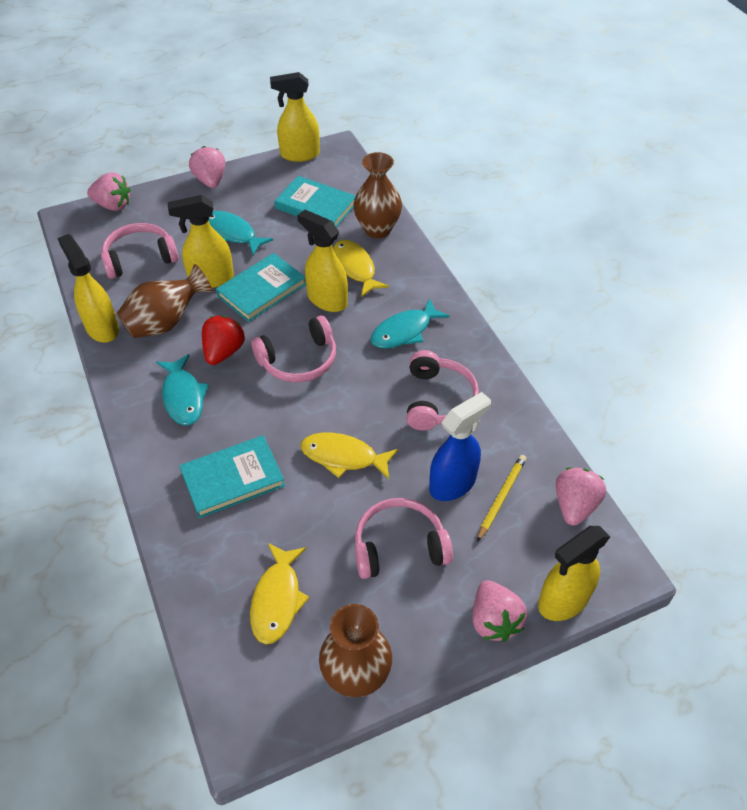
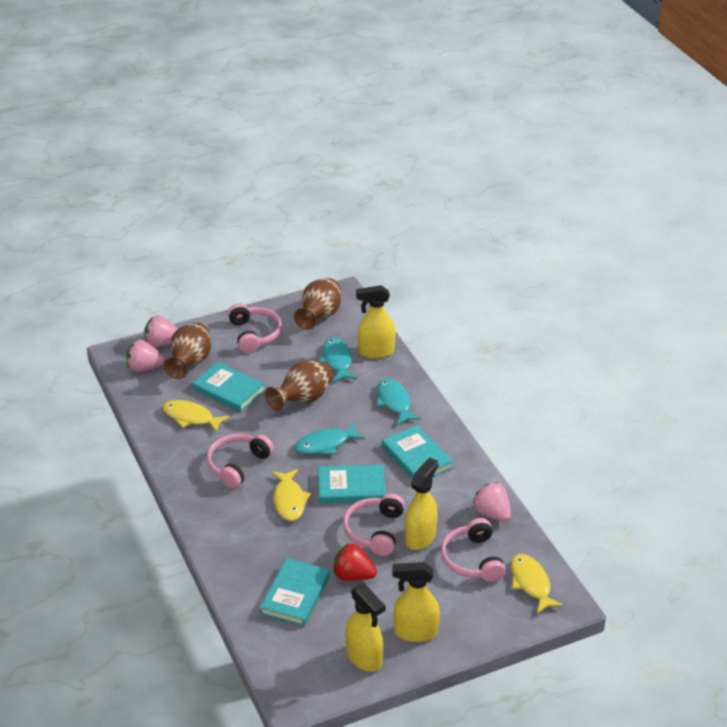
blue spray bottle: 1 -> 0
pink strawberry: 4 -> 3
turquoise book: 3 -> 4
yellow pencil: 1 -> 0
yellow spray bottle: 5 -> 4

